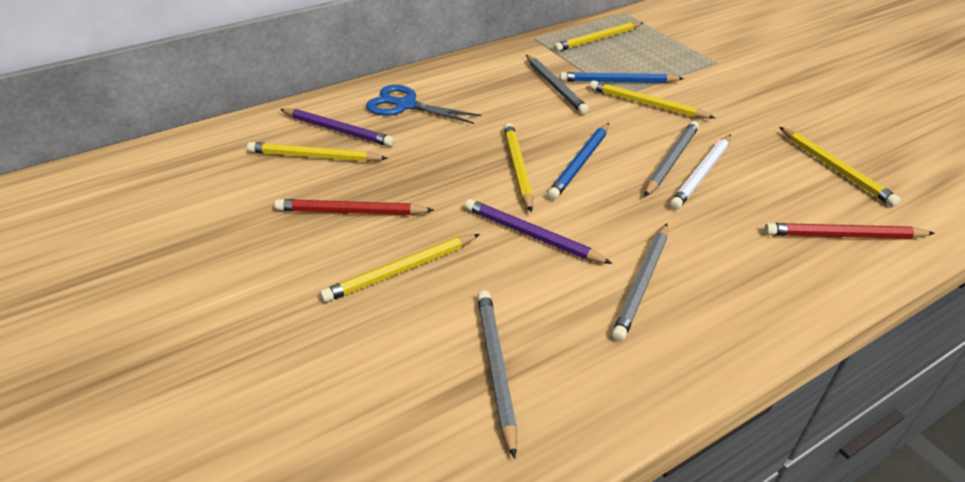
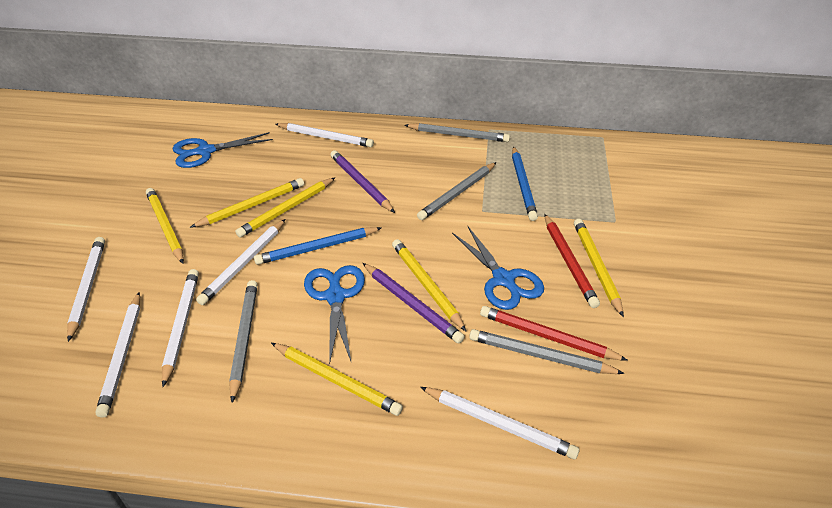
blue scissors: 1 -> 3
white pencil: 1 -> 6

